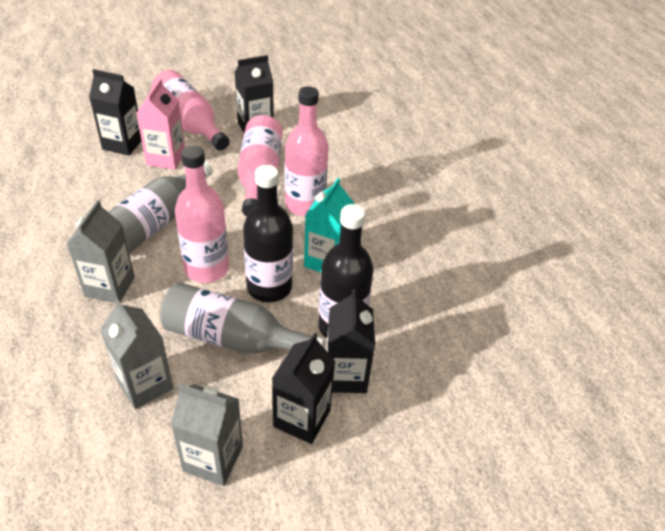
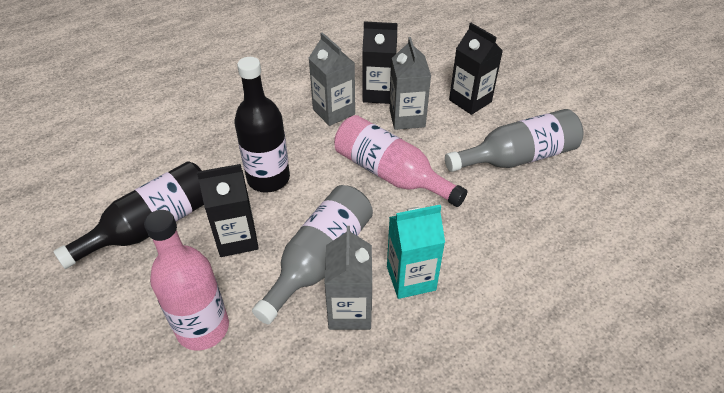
black carton: 4 -> 3
pink bottle: 4 -> 2
pink carton: 1 -> 0

